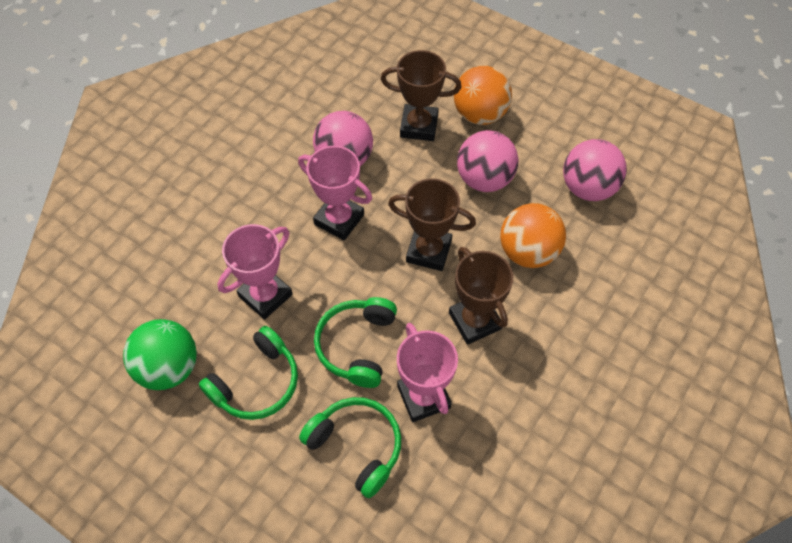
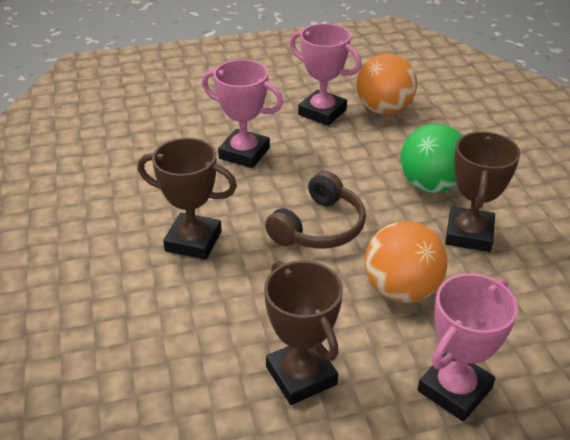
brown headphones: 0 -> 1
green headphones: 3 -> 0
pink ball: 3 -> 0

